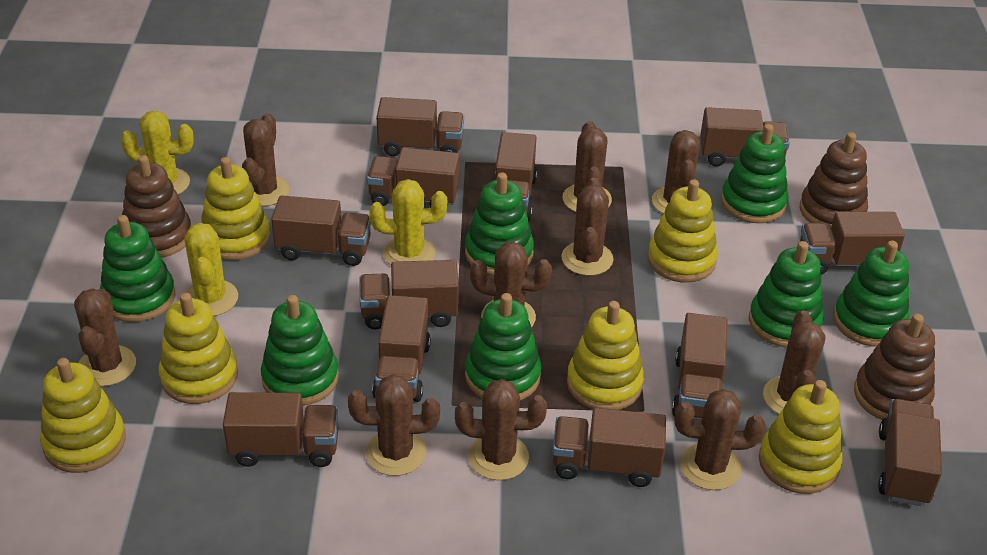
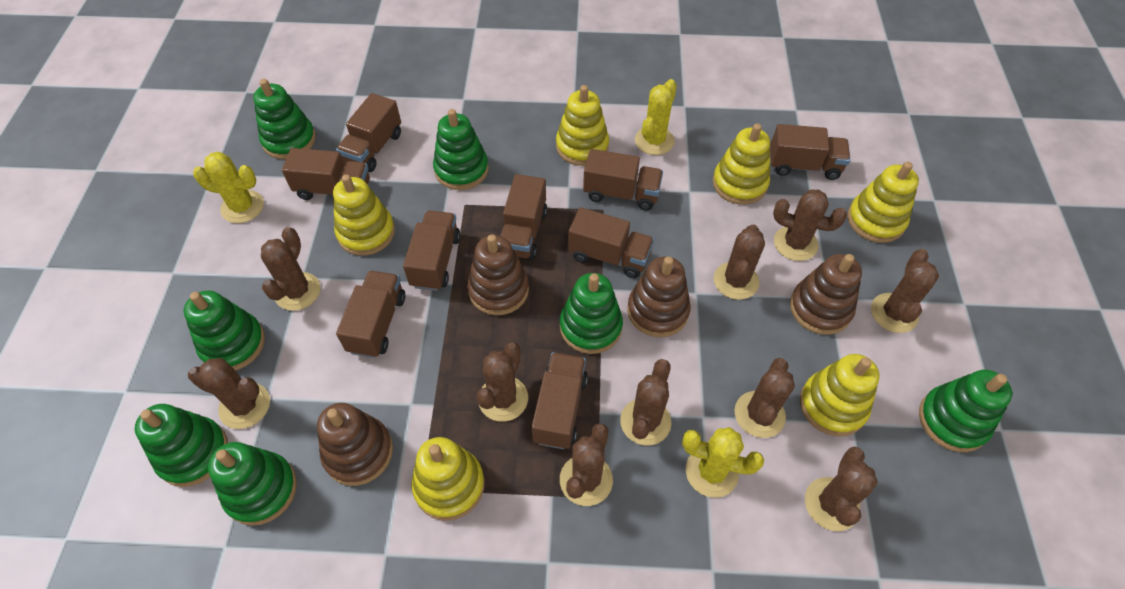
brown stacking toy: 3 -> 4
brown truck: 12 -> 9

